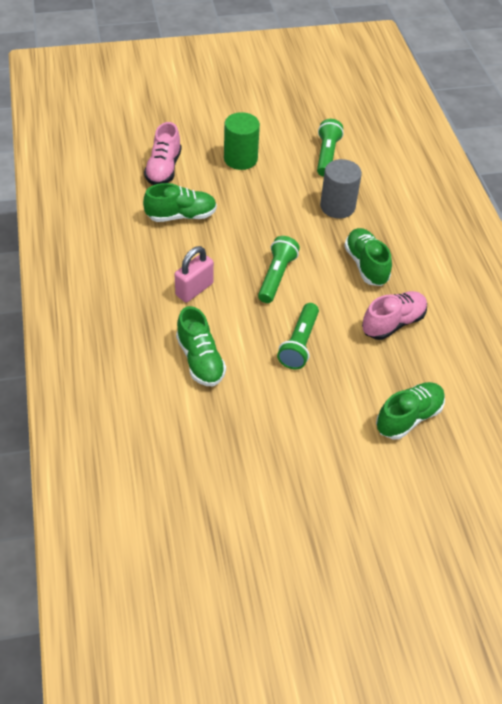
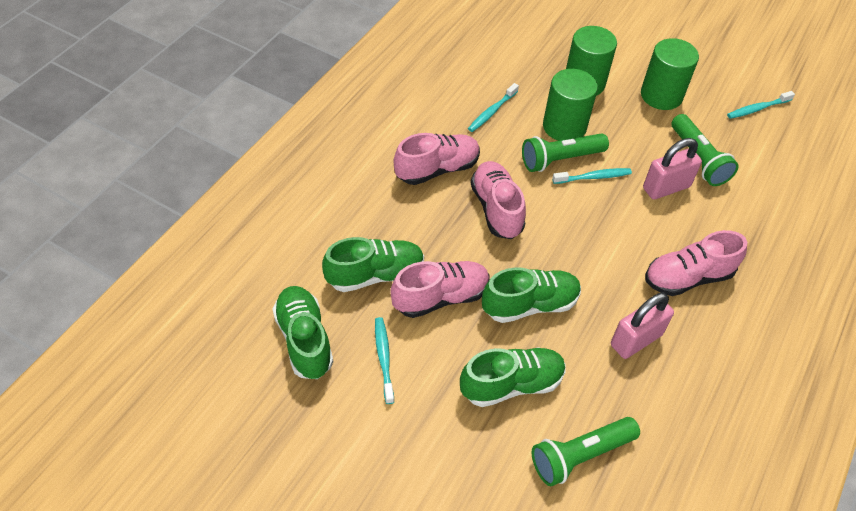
green cylinder: 1 -> 3
grey cylinder: 1 -> 0
pink padlock: 1 -> 2
pink shoe: 2 -> 4
turquoise toothbrush: 0 -> 4

